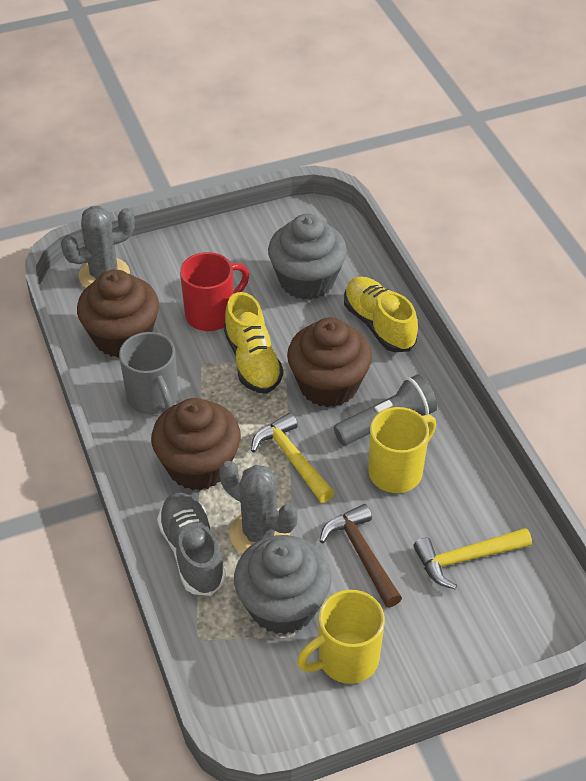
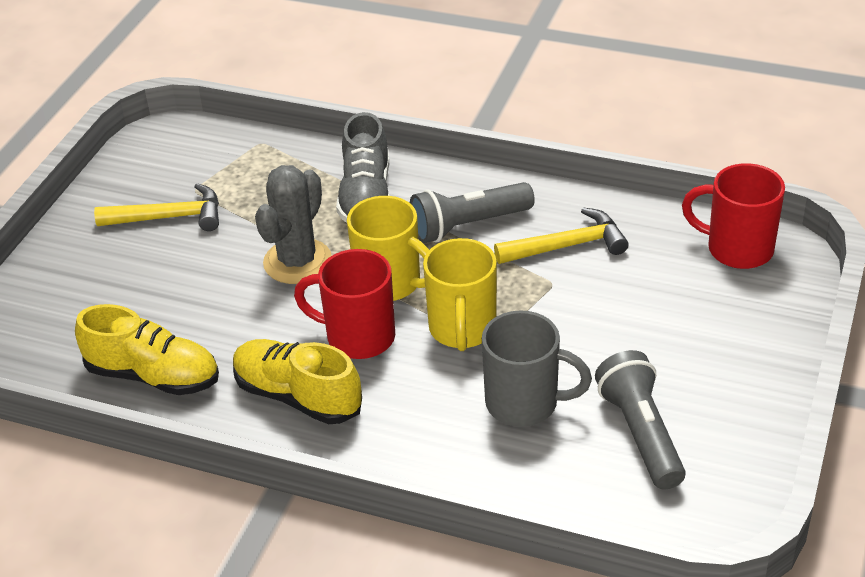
brown cupcake: 3 -> 0
brown hammer: 1 -> 0
grey cactus: 2 -> 1
grey cupcake: 2 -> 0
grey flashlight: 1 -> 2
red mug: 1 -> 2

